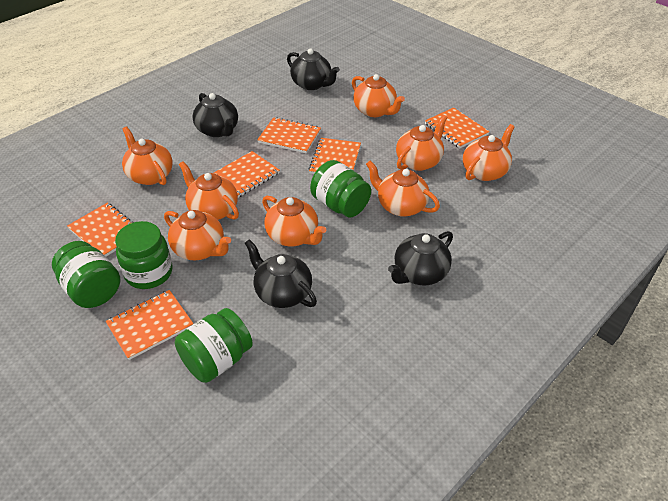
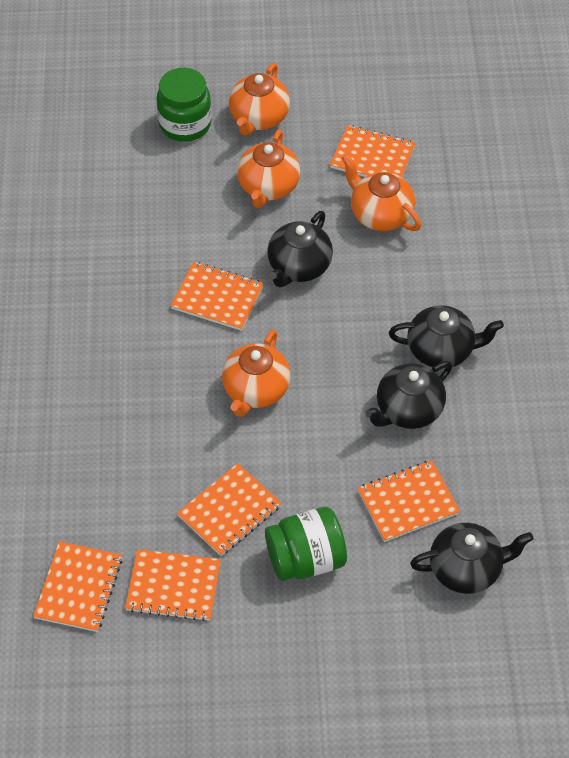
green jar: 4 -> 2
orange teapot: 8 -> 4

